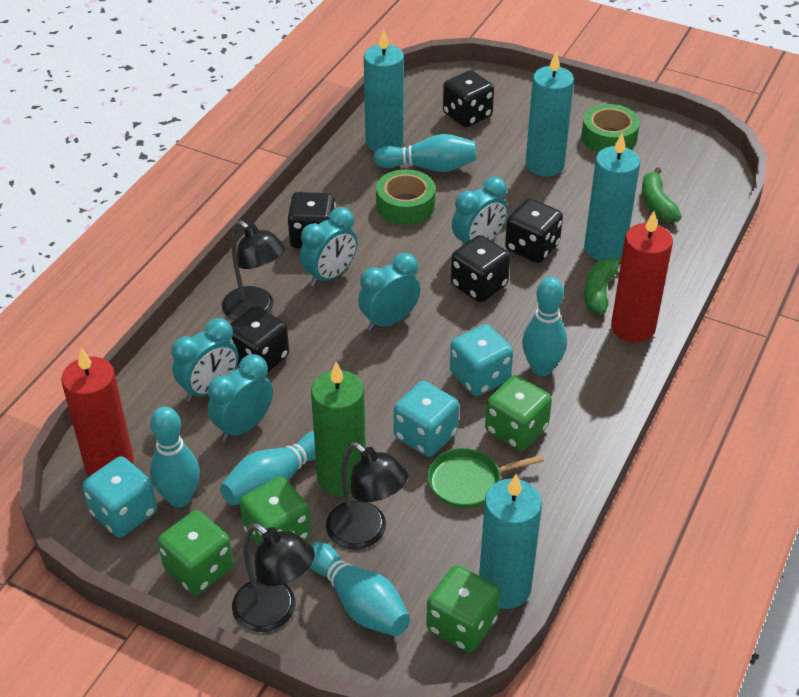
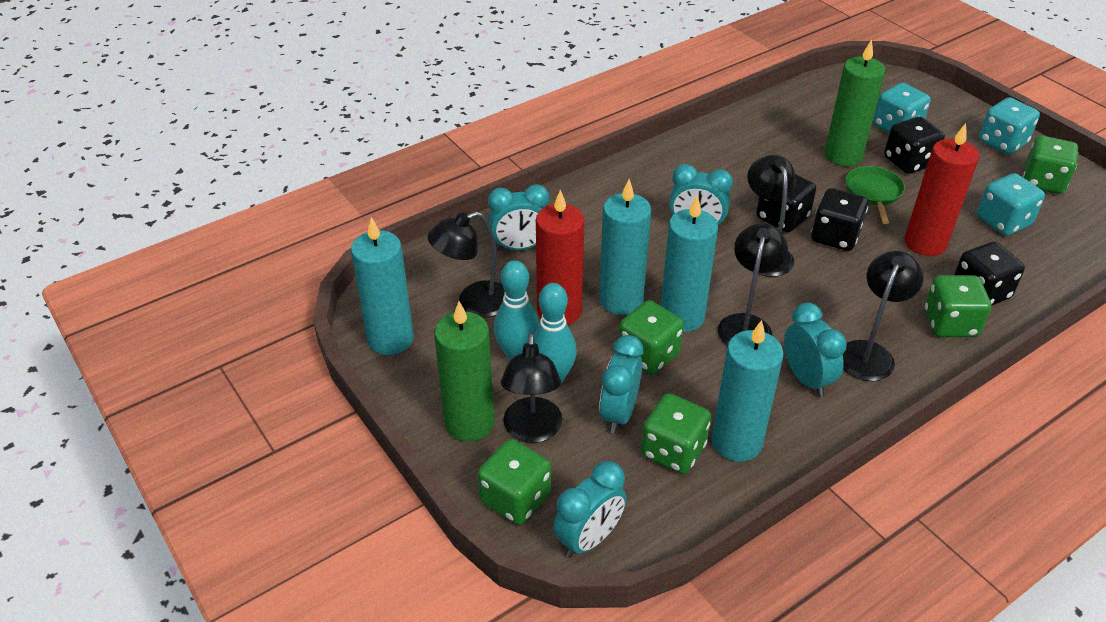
black dice: 5 -> 4
black lamp: 3 -> 5
green banana: 2 -> 0
green candle: 1 -> 2
green dice: 4 -> 5
green tape: 2 -> 0
turquoise bowling pin: 5 -> 2

